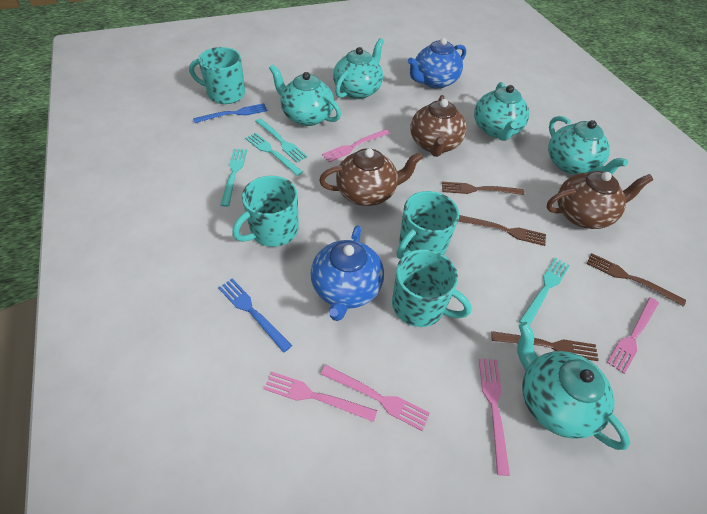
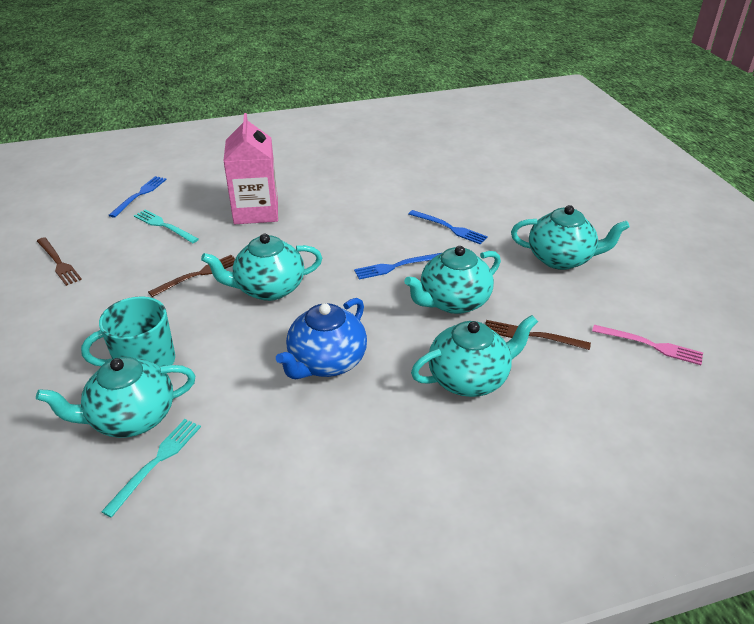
blue fork: 2 -> 3
blue teapot: 2 -> 1
brown fork: 4 -> 3
brown teapot: 3 -> 0
pink carton: 0 -> 1
pink fork: 5 -> 1
turquoise fork: 4 -> 2
turquoise mug: 4 -> 1

